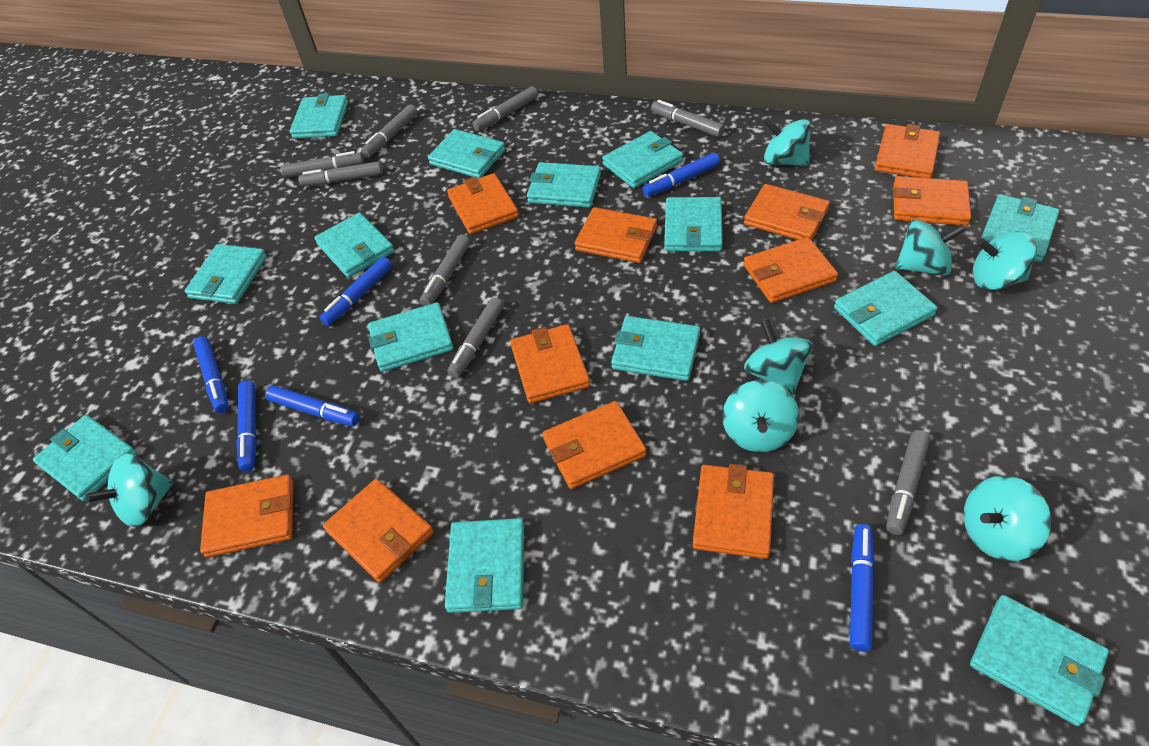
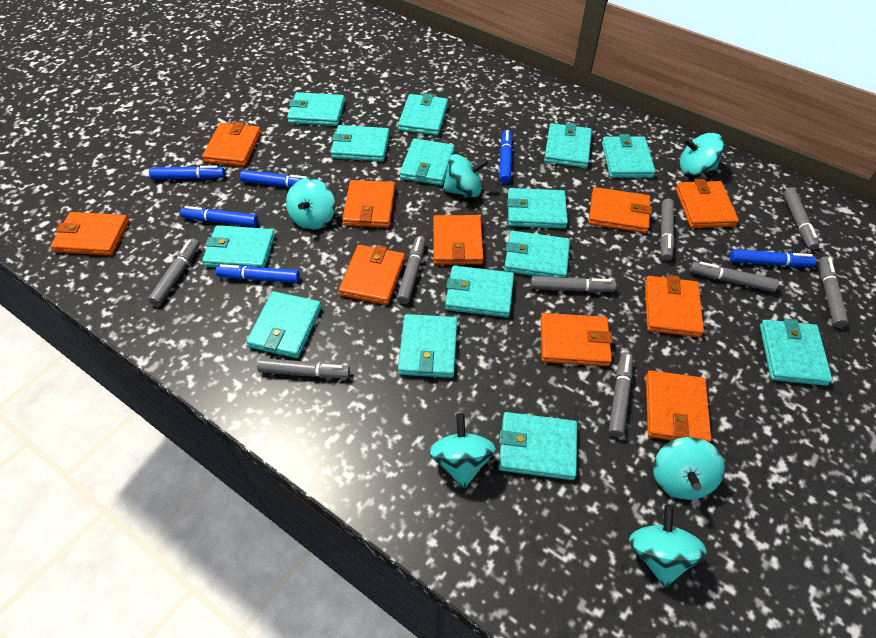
grey marker: 8 -> 9
orange wallet: 11 -> 10
turquoise spinning top: 7 -> 6

